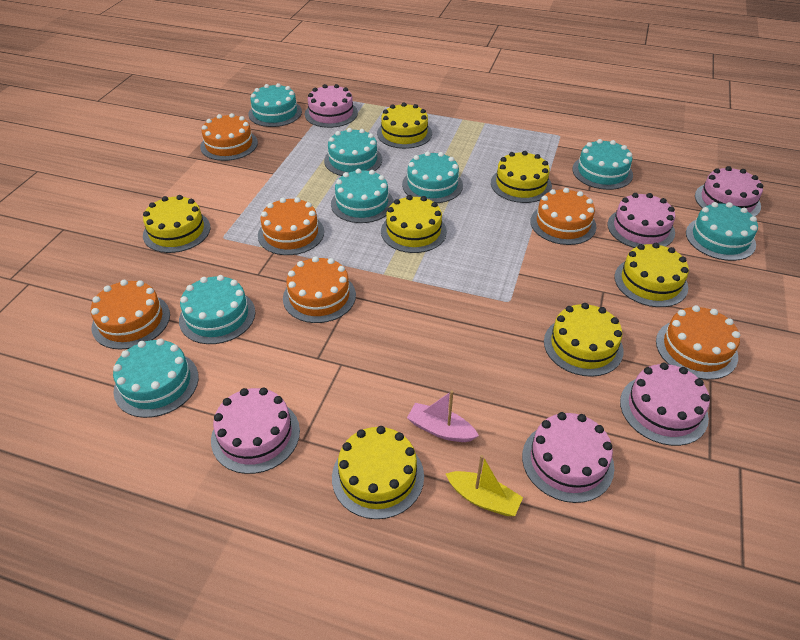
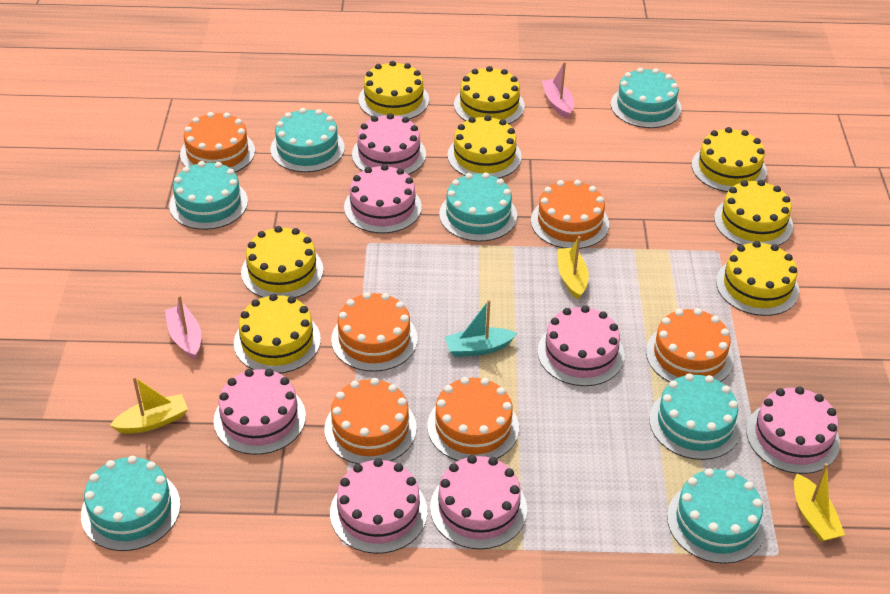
pink boat: 1 -> 2
pink cake: 6 -> 7
turquoise boat: 0 -> 1
turquoise cake: 8 -> 7
yellow boat: 1 -> 3
yellow cake: 7 -> 8

